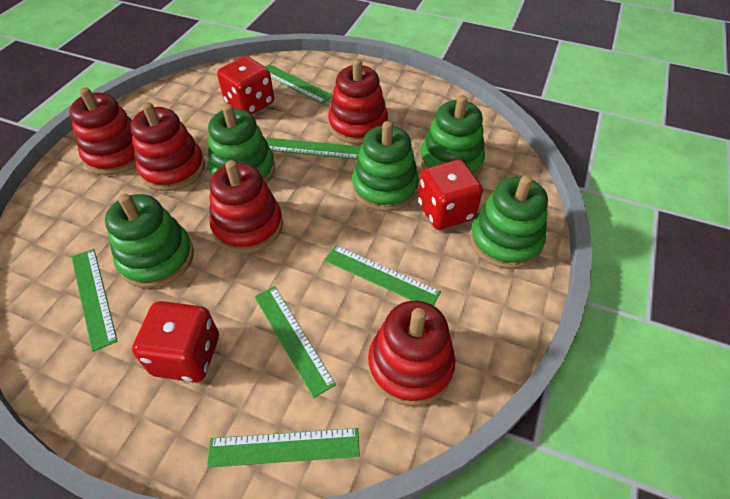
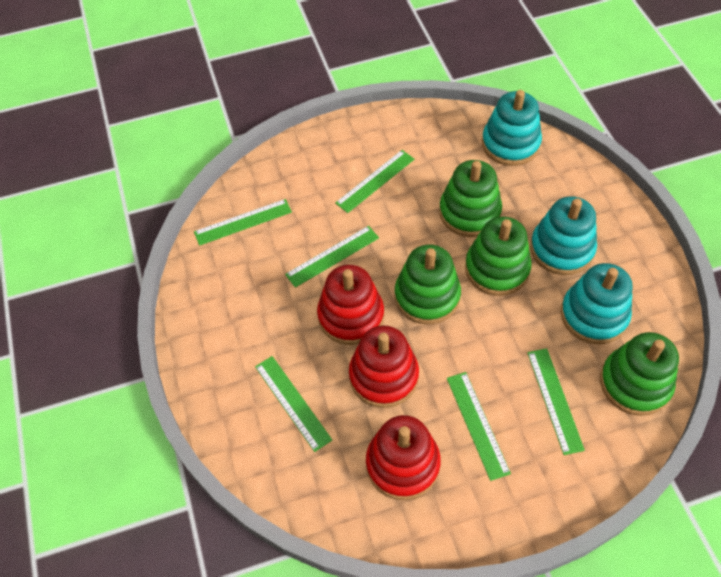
green stacking toy: 5 -> 4
red dice: 3 -> 0
red stacking toy: 5 -> 3
turquoise stacking toy: 0 -> 3

